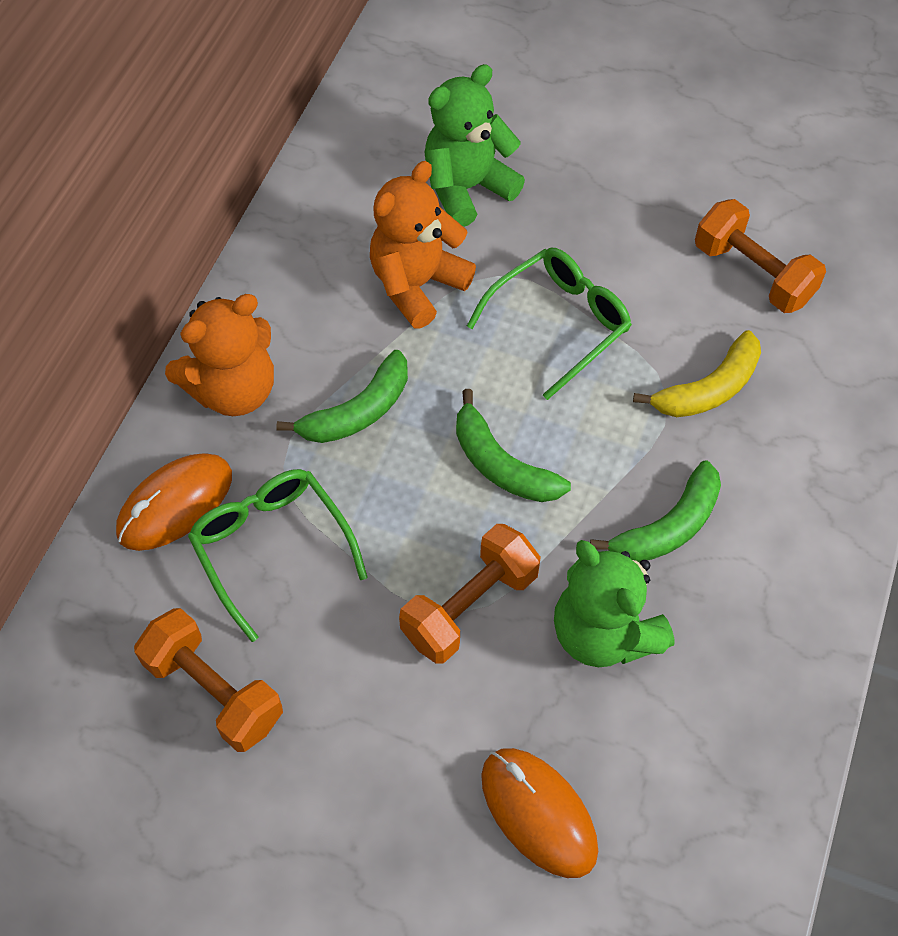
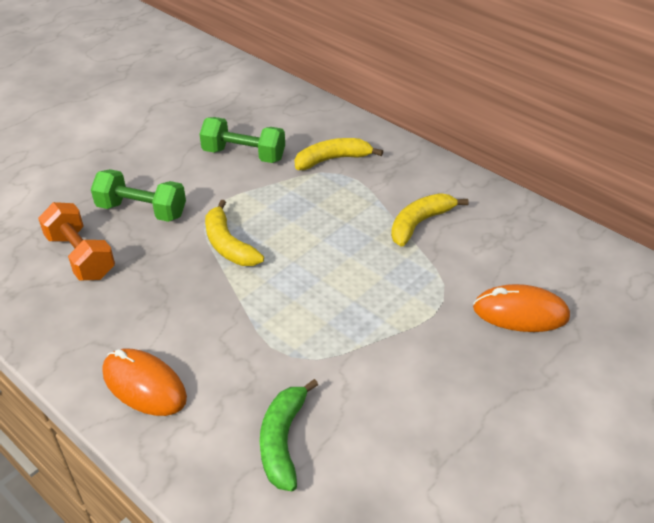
green banana: 3 -> 1
green dumbbell: 0 -> 2
green glasses: 2 -> 0
green teddy bear: 2 -> 0
orange dumbbell: 3 -> 1
orange teddy bear: 2 -> 0
yellow banana: 1 -> 3

